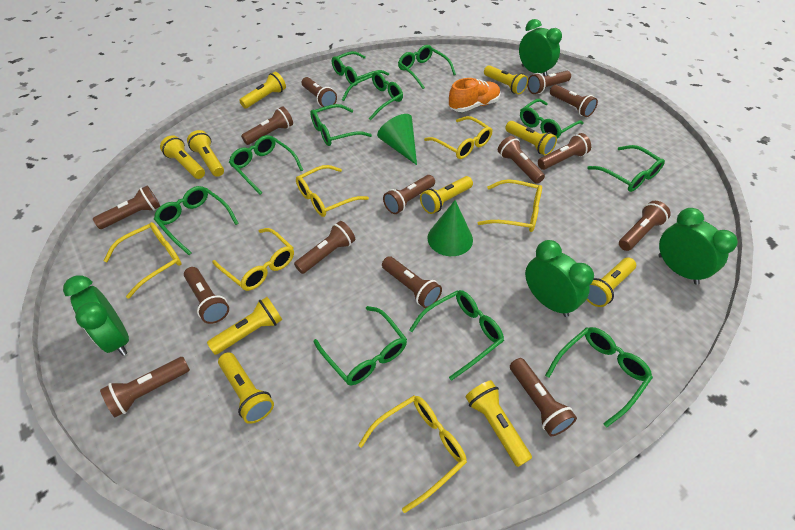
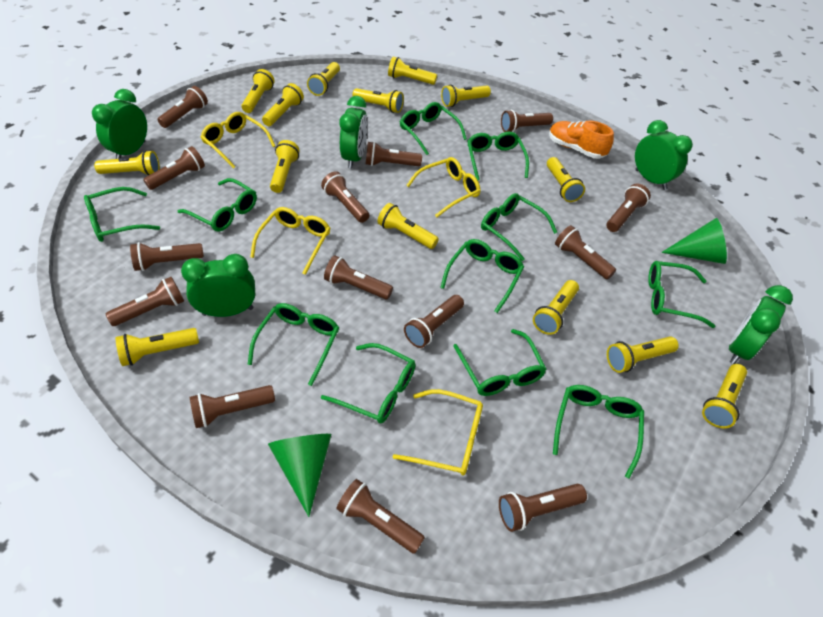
green clock: 4 -> 5
yellow flashlight: 10 -> 14
yellow glasses: 6 -> 4

